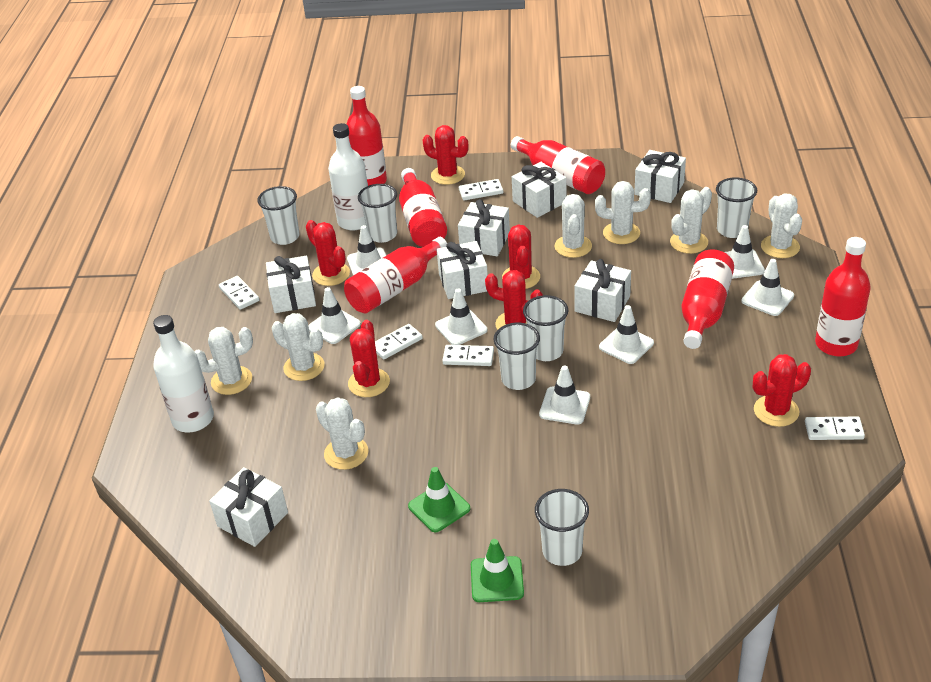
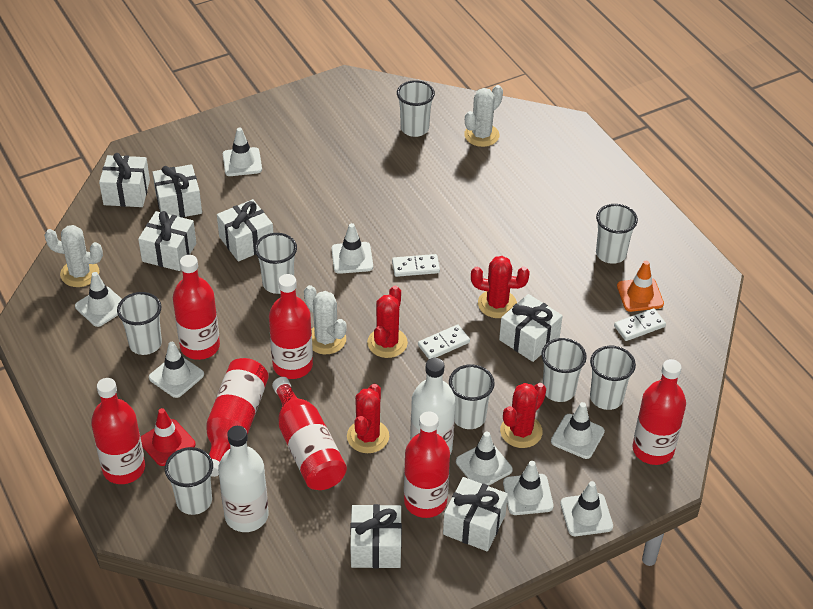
green traffic cone: 2 -> 0
orange traffic cone: 0 -> 1
red bottle: 6 -> 7
red cactus: 6 -> 4
red traffic cone: 0 -> 1
white cactus: 7 -> 3
white cup: 6 -> 8
white domino: 5 -> 3
white traffic cone: 7 -> 8

